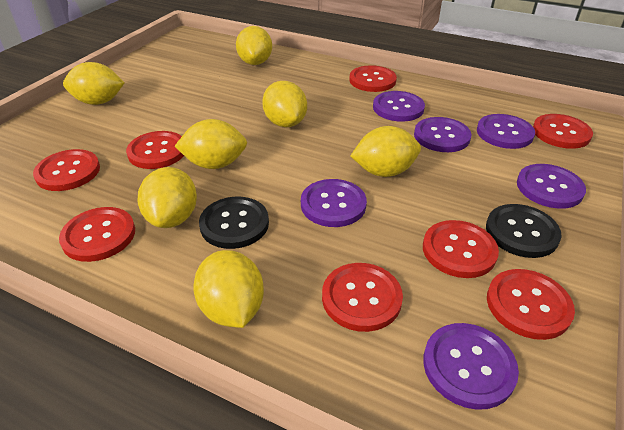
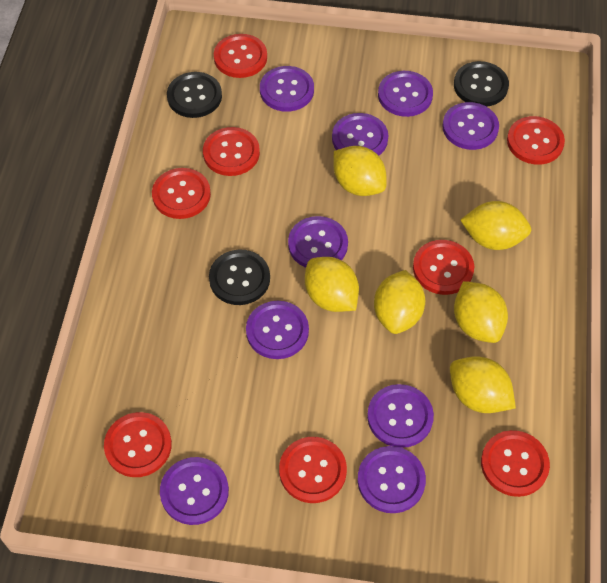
black button: 2 -> 3
purple button: 6 -> 9
yellow lemon: 7 -> 6

